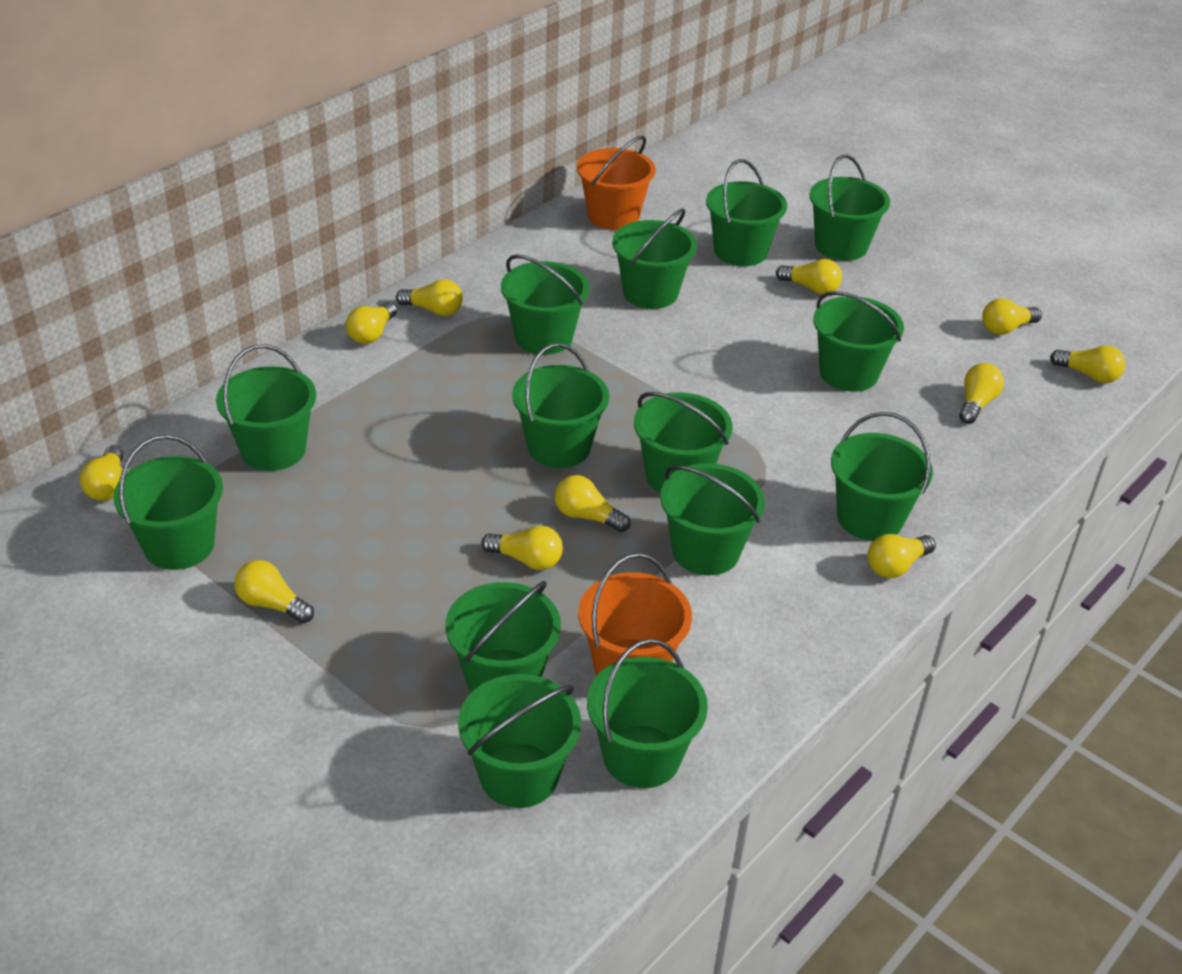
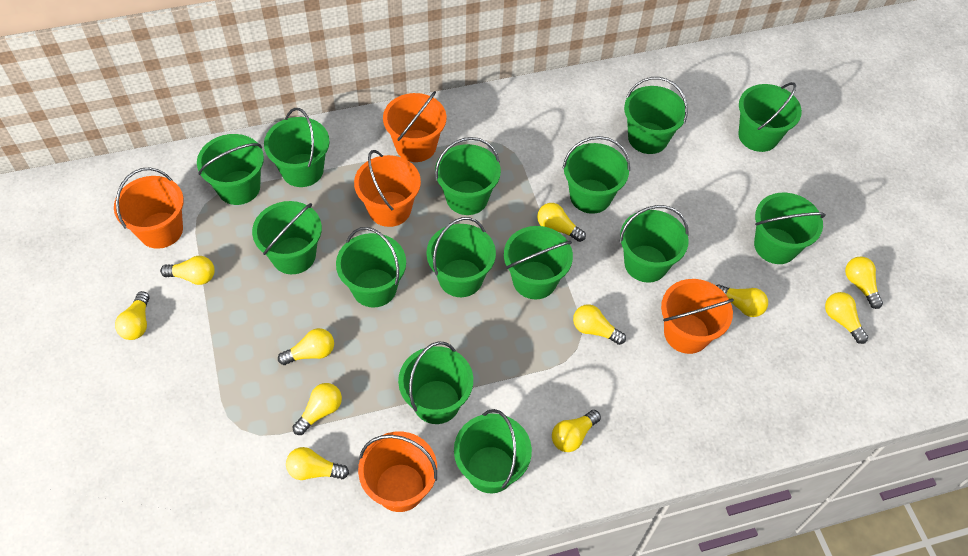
orange bucket: 2 -> 5

